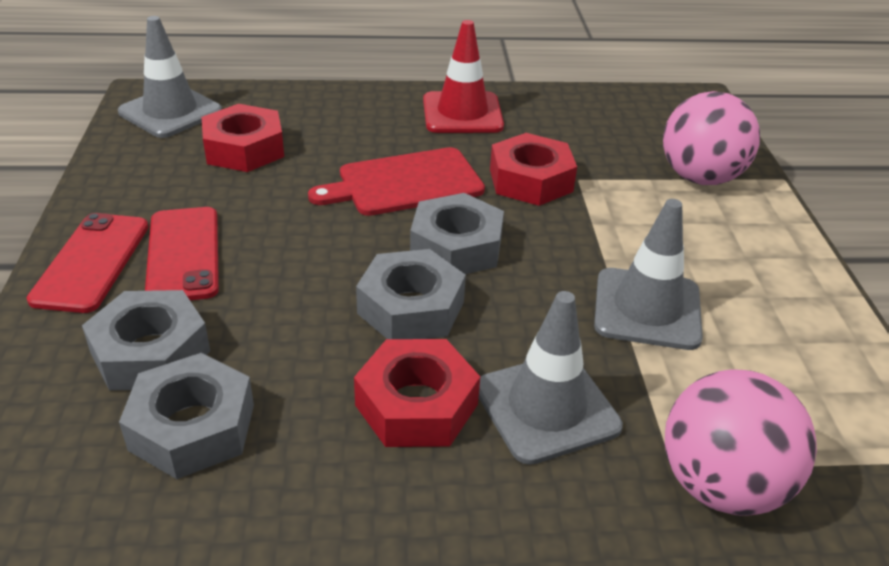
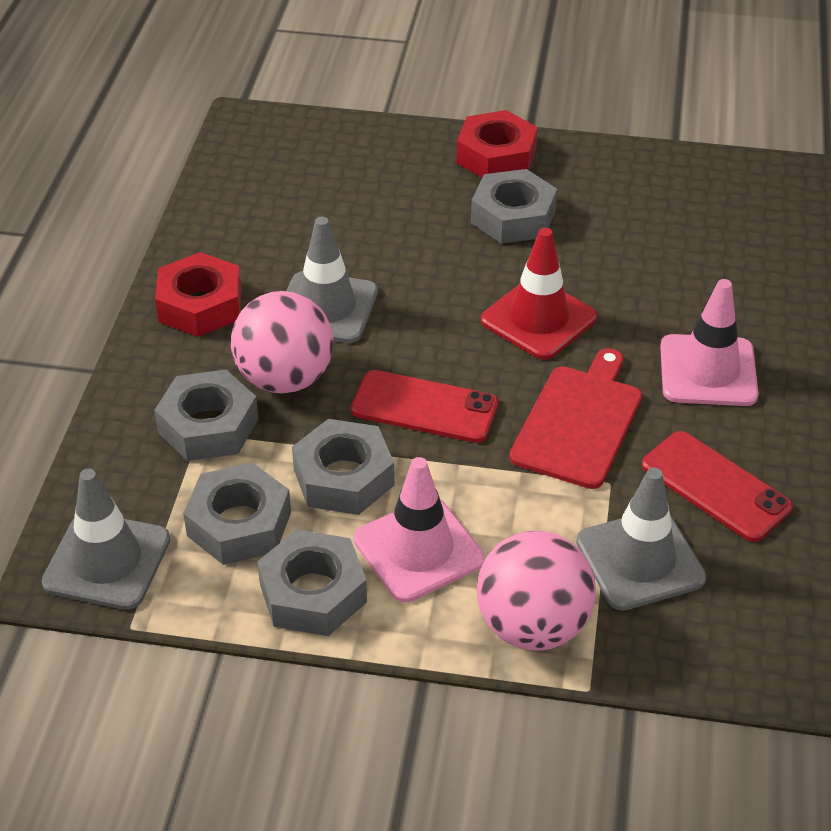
grey nut: 4 -> 5
pink traffic cone: 0 -> 2
red nut: 3 -> 2

